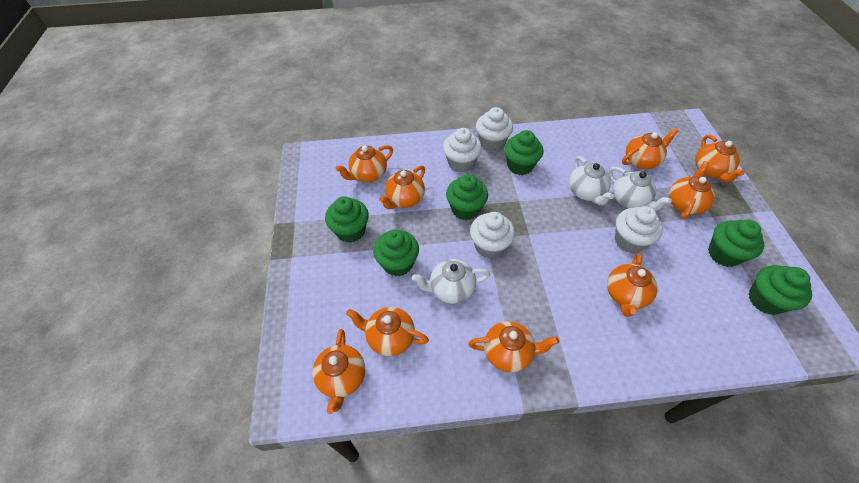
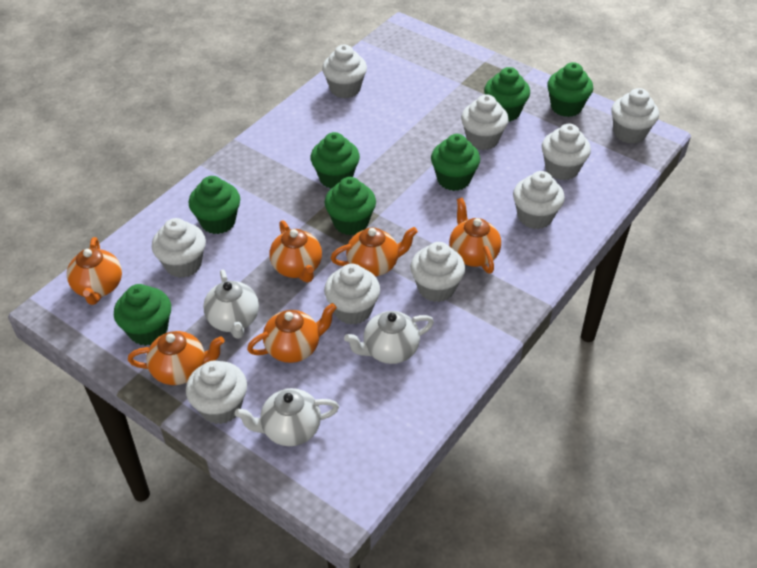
green cupcake: 6 -> 7
orange teapot: 9 -> 6
white cupcake: 4 -> 9

